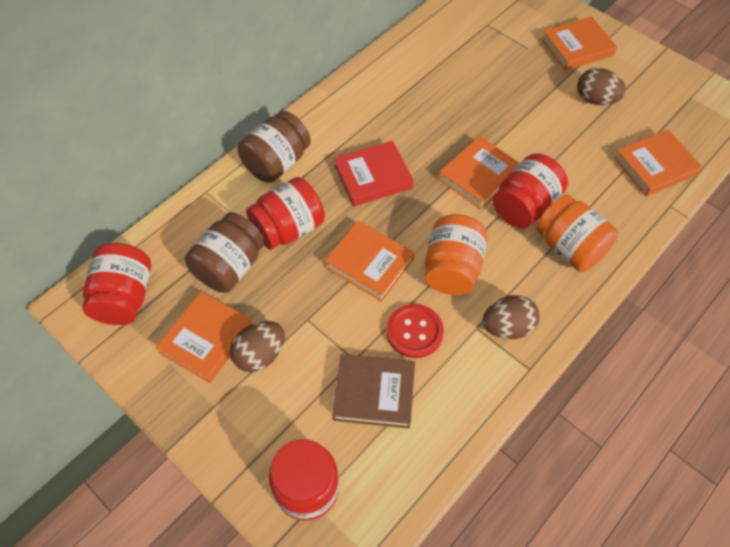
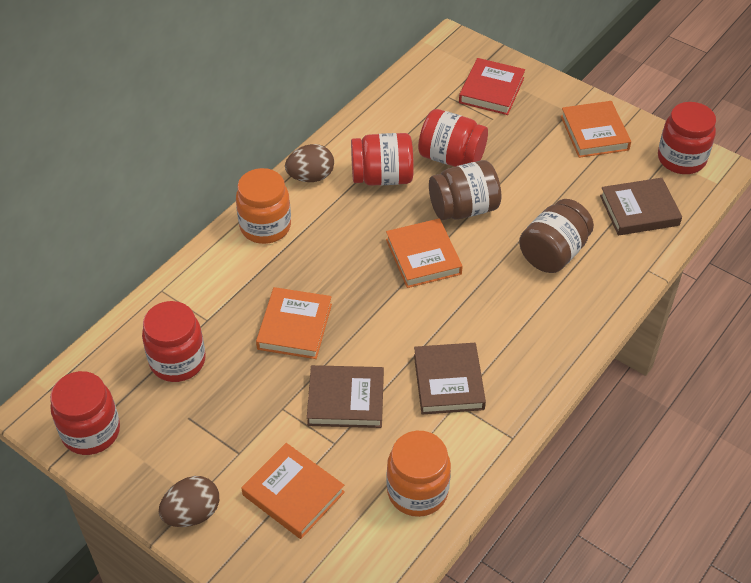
brown book: 1 -> 3
brown egg: 3 -> 2
orange book: 5 -> 4
red button: 1 -> 0
red jar: 4 -> 5

